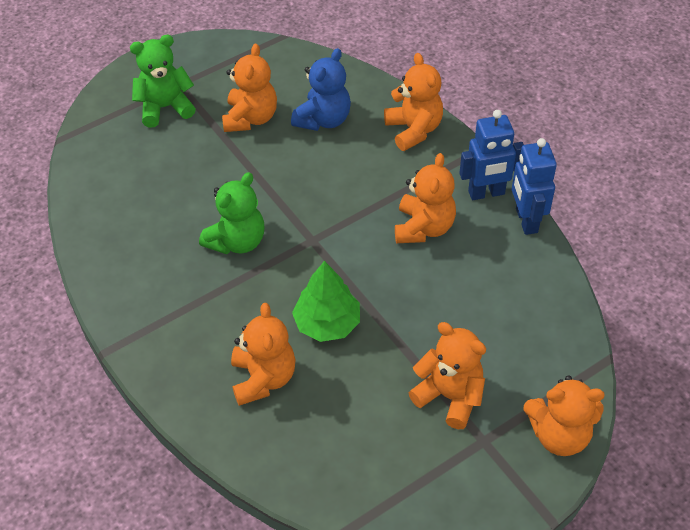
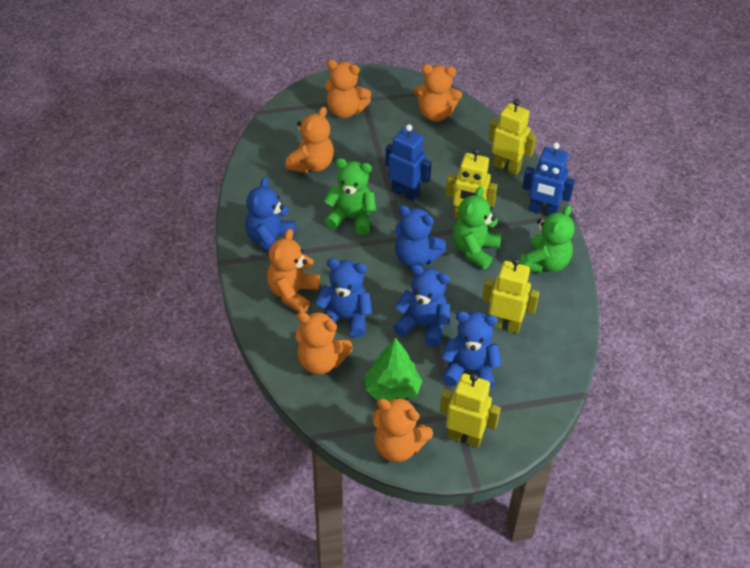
blue teddy bear: 1 -> 5
green teddy bear: 2 -> 3
yellow robot: 0 -> 4

